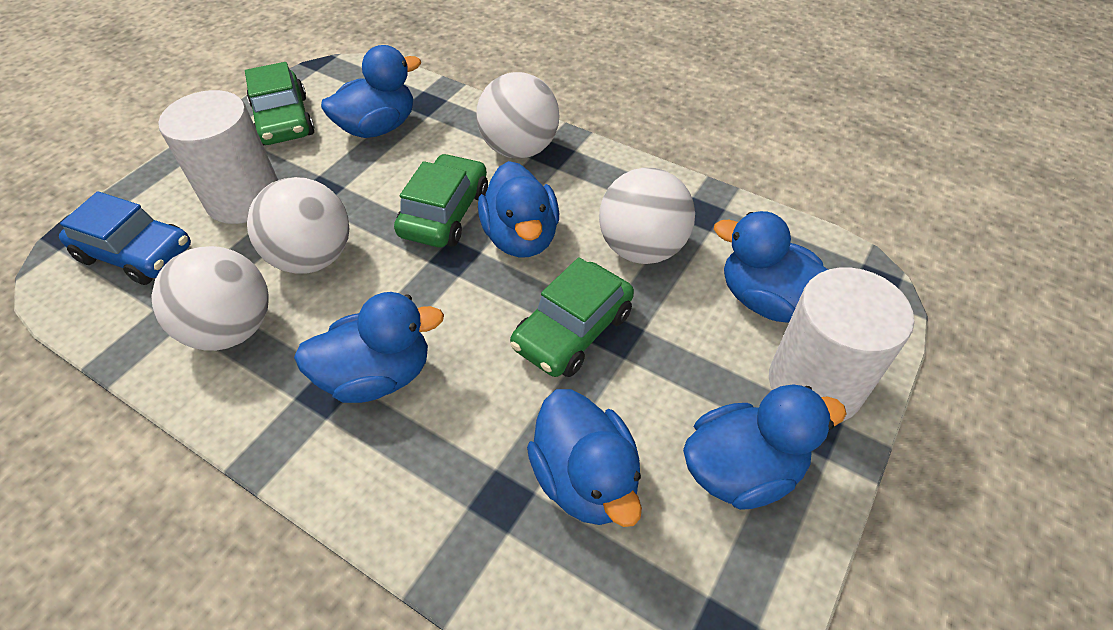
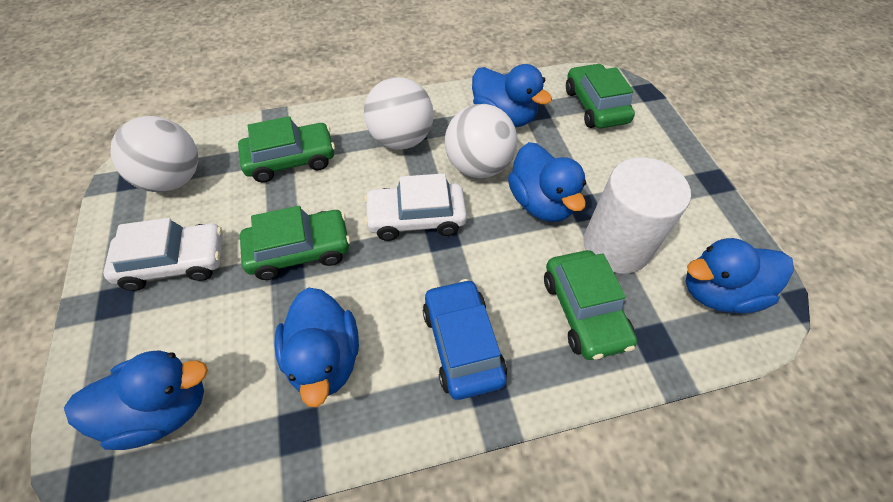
blue duck: 6 -> 5
green car: 3 -> 4
white ball: 4 -> 3
white car: 0 -> 2
white cylinder: 2 -> 1

